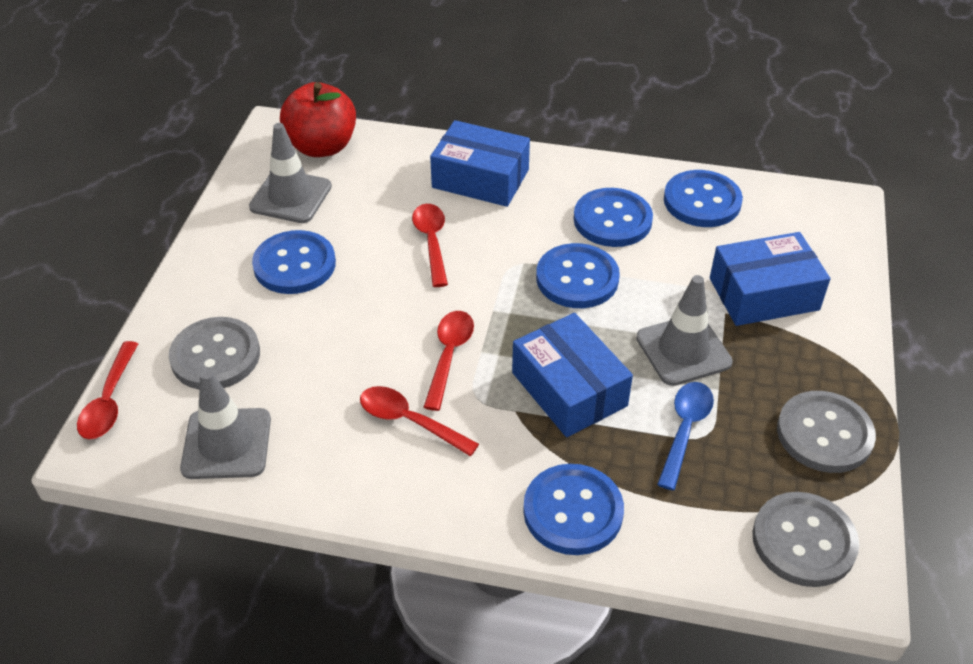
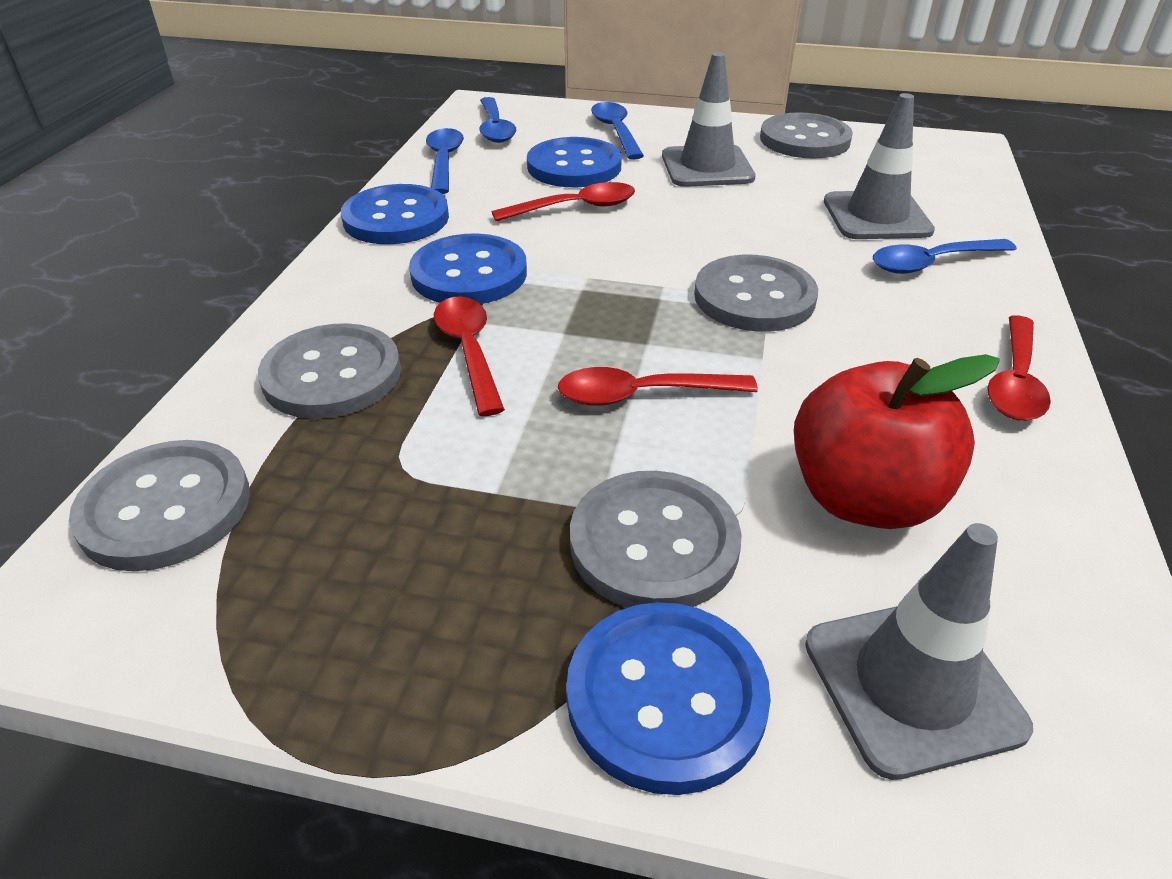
blue box: 3 -> 0
blue button: 5 -> 4
blue spoon: 1 -> 4
grey button: 3 -> 5

